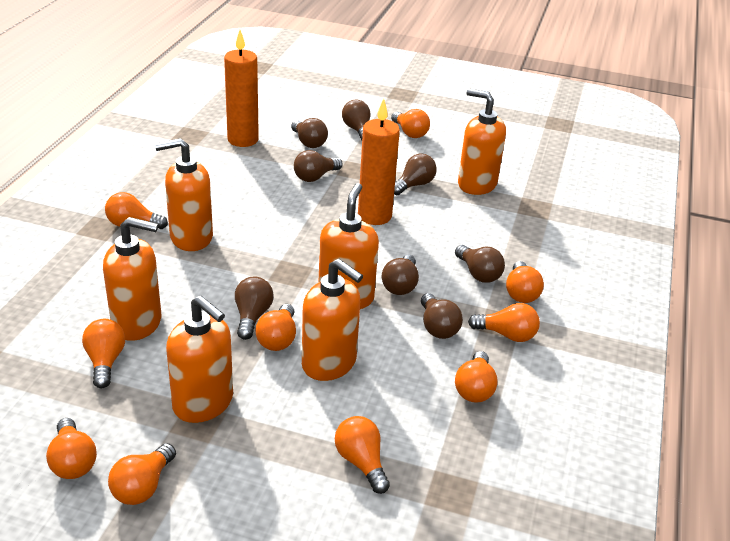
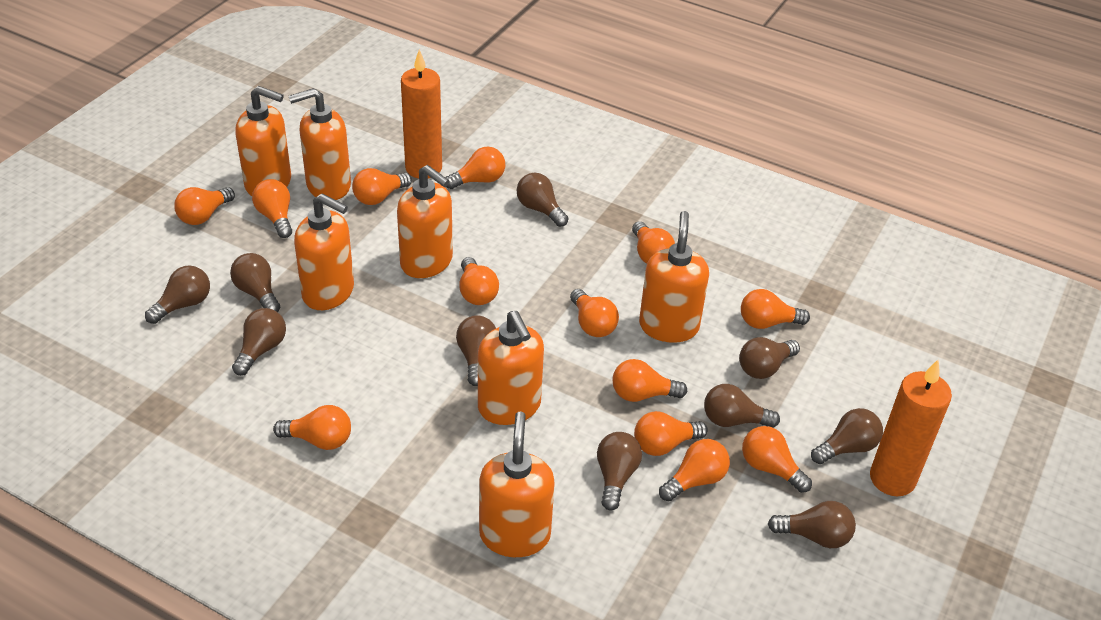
brown light bulb: 8 -> 10
orange light bulb: 10 -> 13
orange soap dispenser: 6 -> 7

